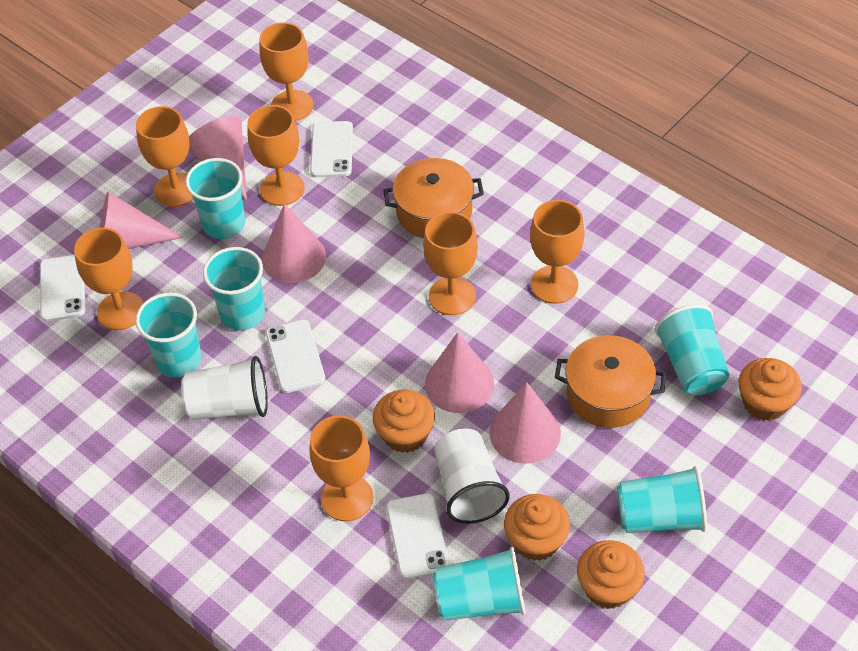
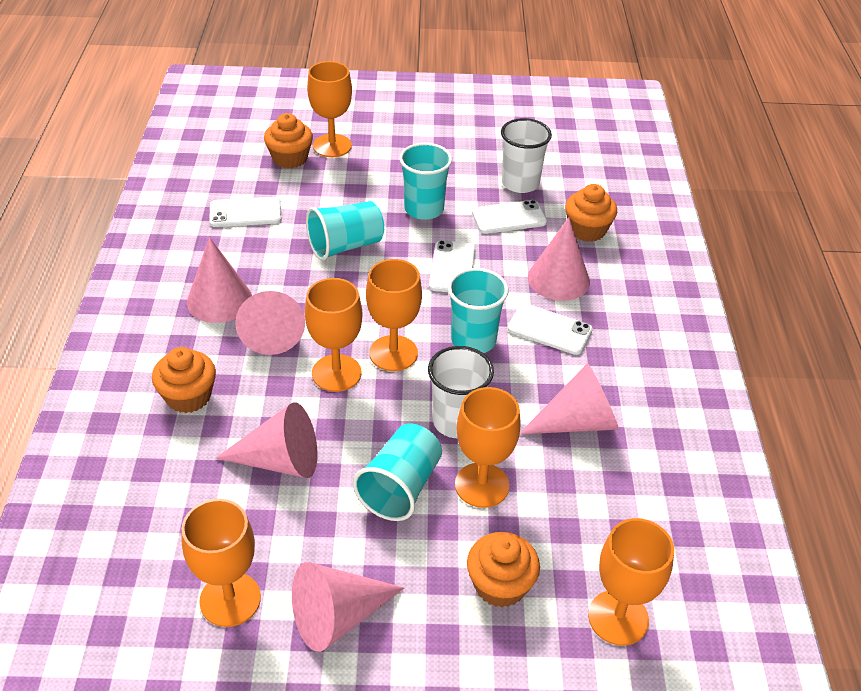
orange goblet: 7 -> 6
orange pot: 2 -> 0
pink cone: 5 -> 6
turquoise cup: 6 -> 4

